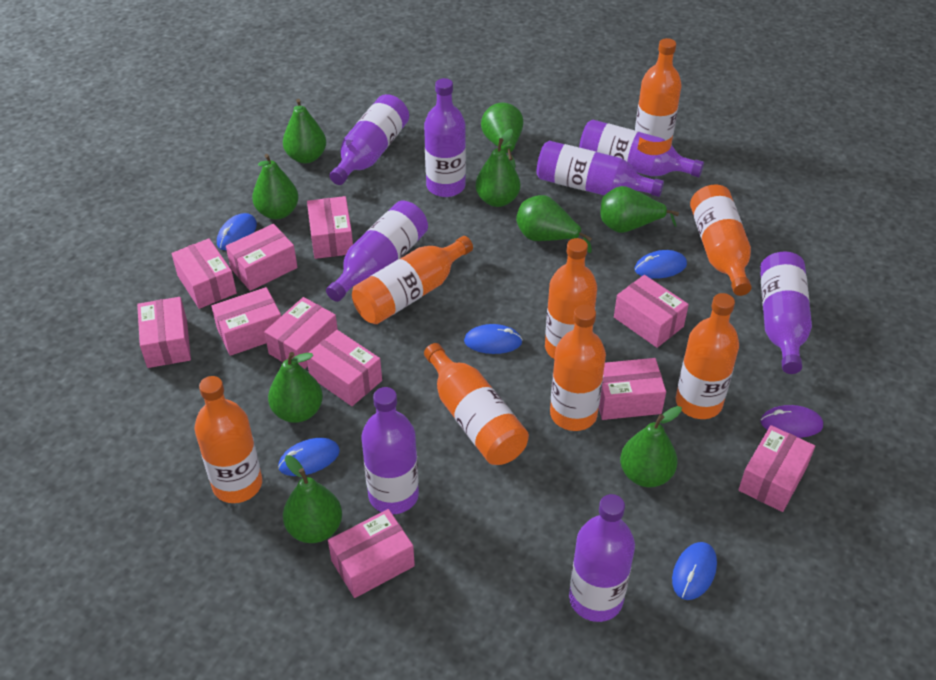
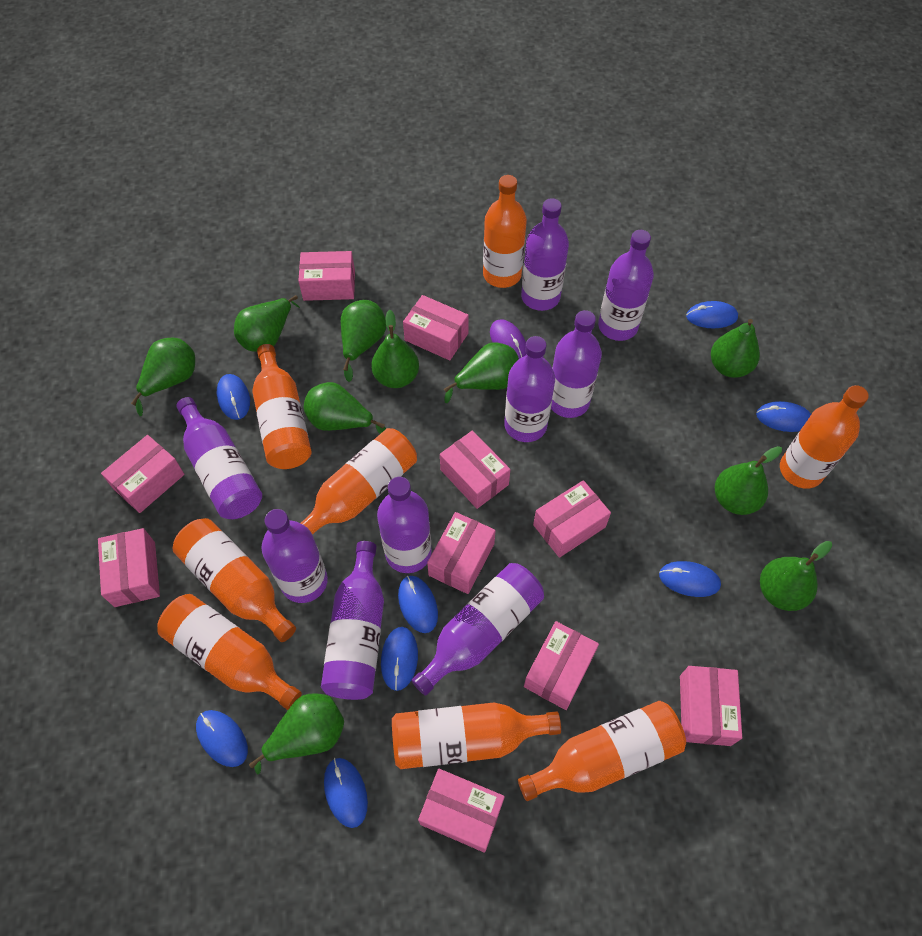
blue mouse: 5 -> 8
green pear: 9 -> 10
pink box: 11 -> 10
purple bottle: 8 -> 9

